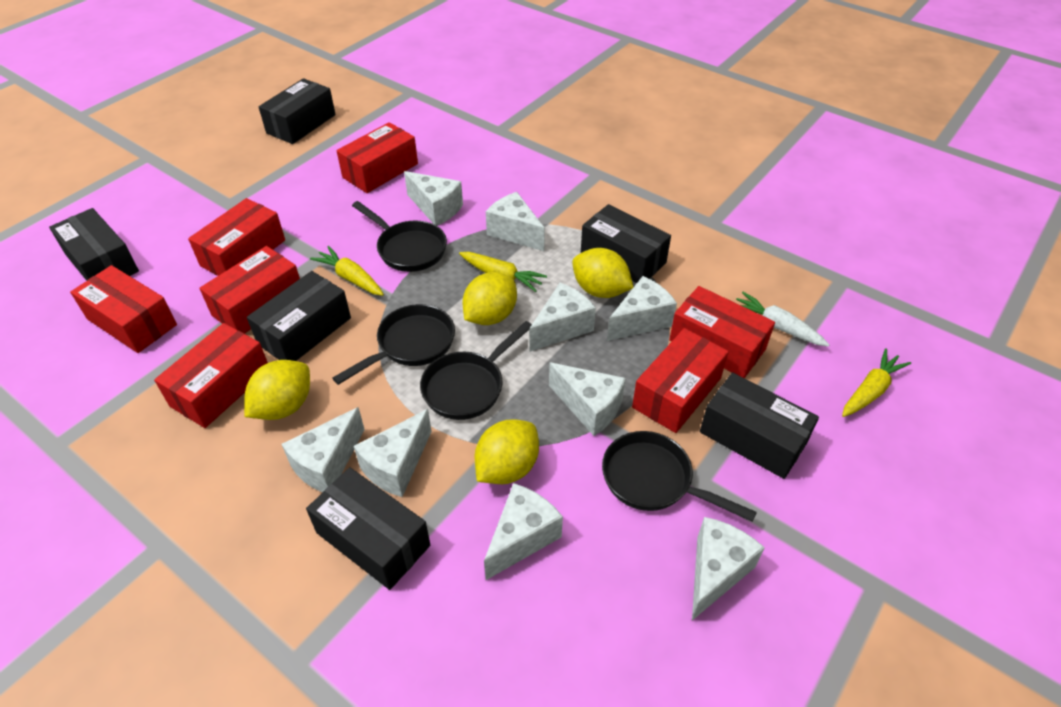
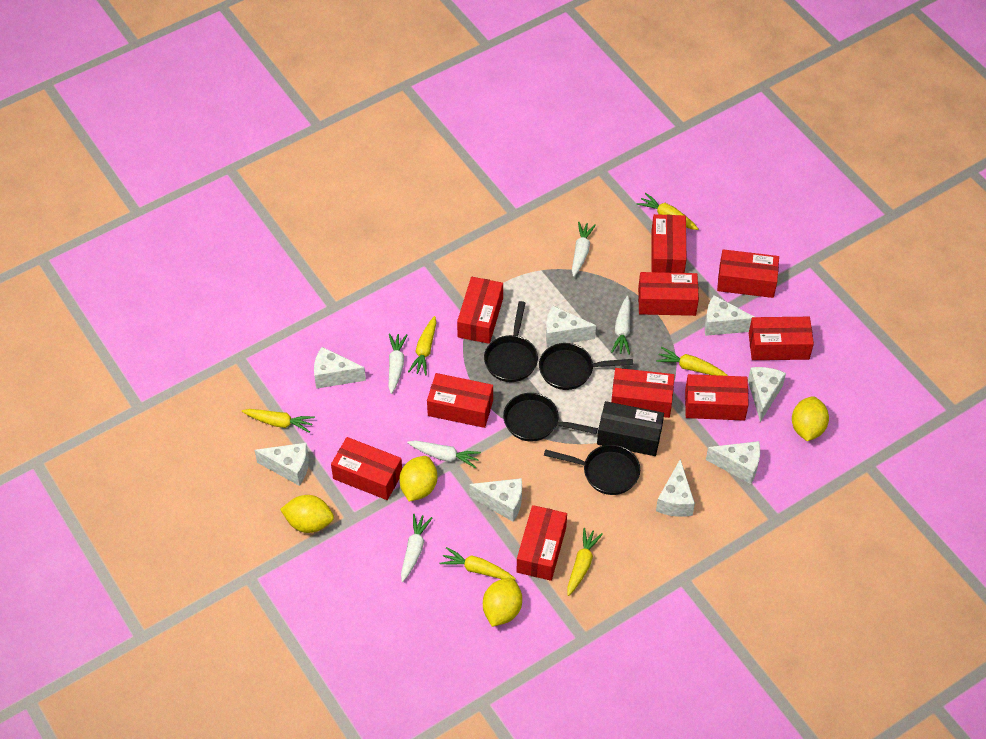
black box: 6 -> 1
red box: 7 -> 10
white carrot: 1 -> 5
white cheese: 9 -> 8
yellow carrot: 3 -> 6

